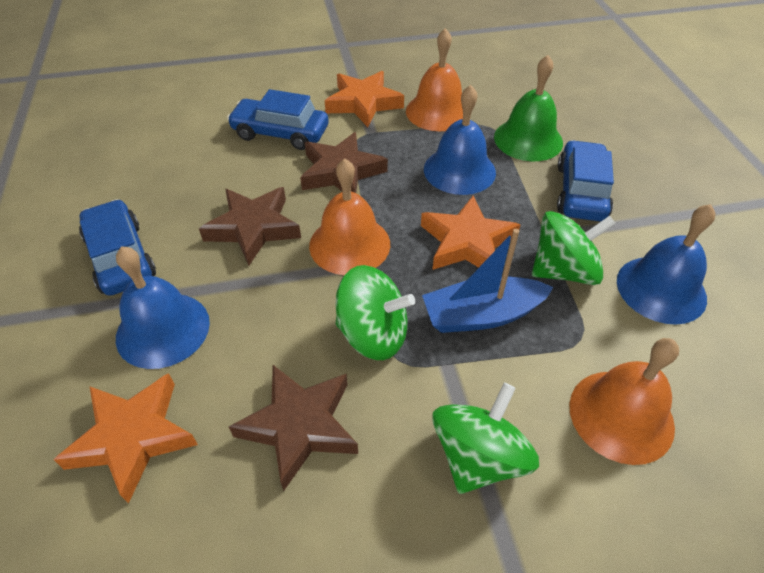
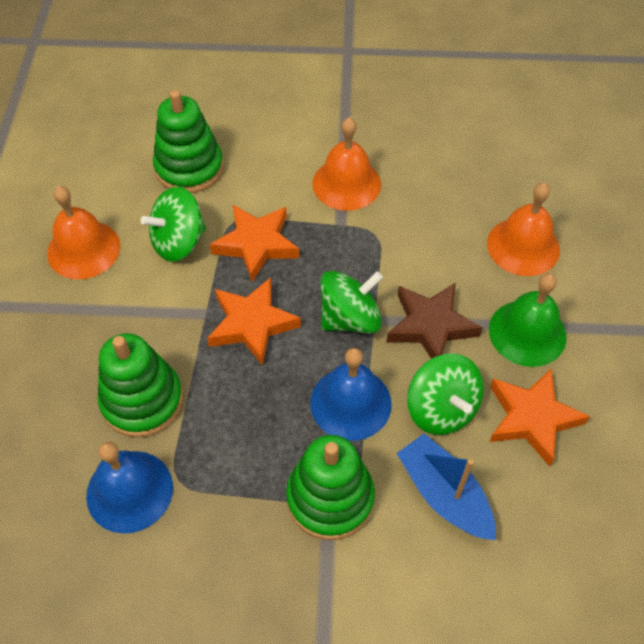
blue bell: 3 -> 2
blue car: 3 -> 0
brown star: 3 -> 1
green stacking toy: 0 -> 3

